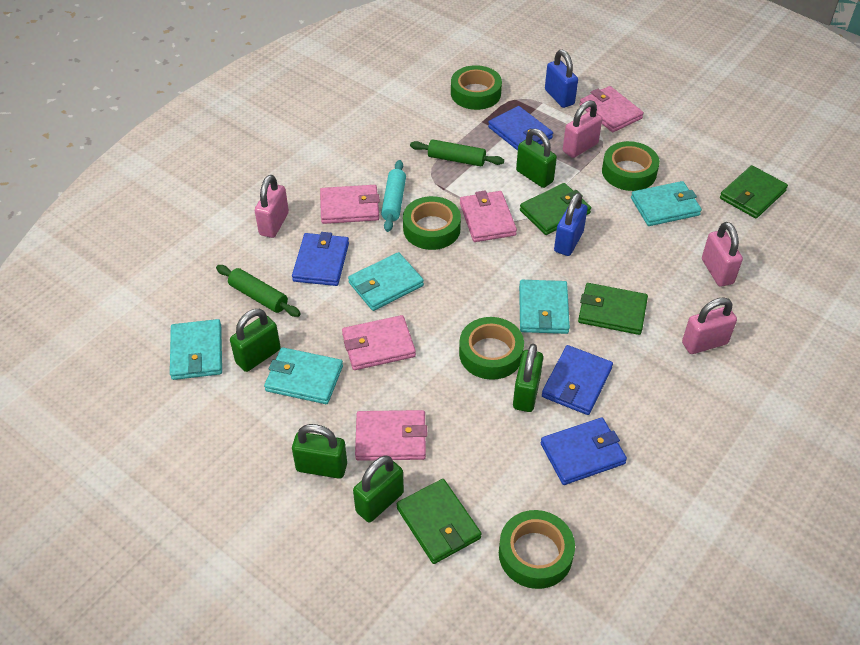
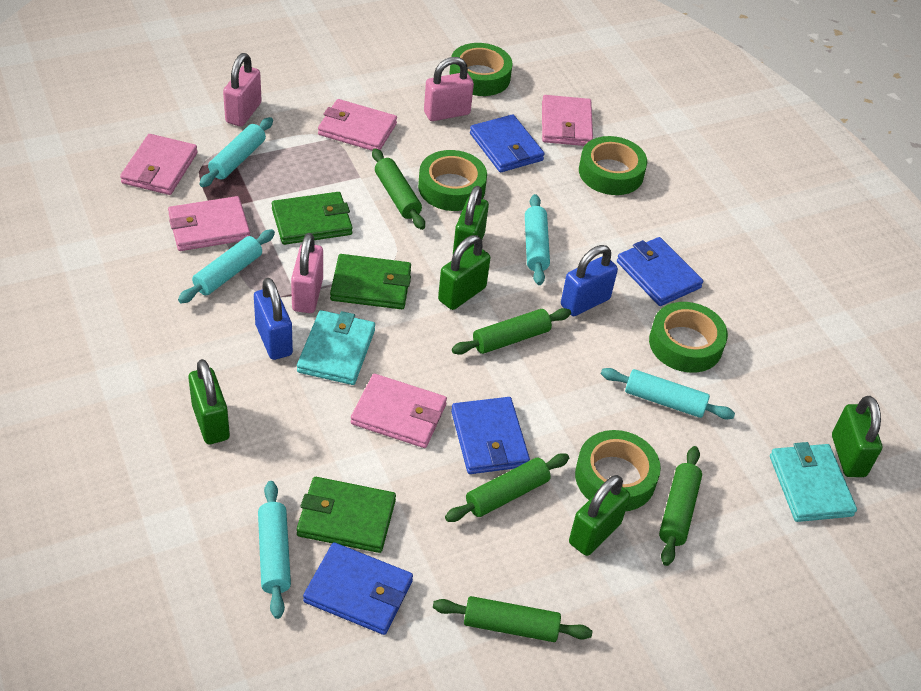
green rolling pin: 2 -> 5
green wallet: 4 -> 3
pink padlock: 4 -> 3
turquoise rolling pin: 1 -> 5
turquoise wallet: 5 -> 2

